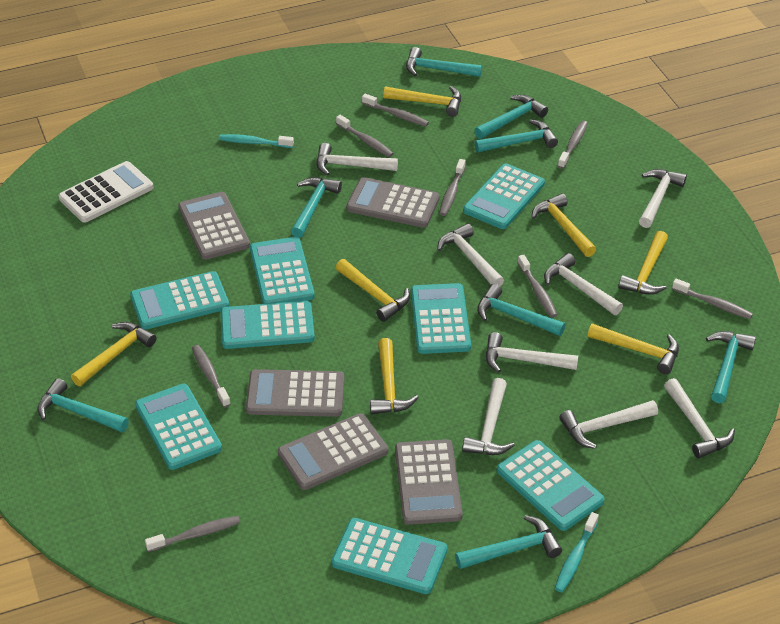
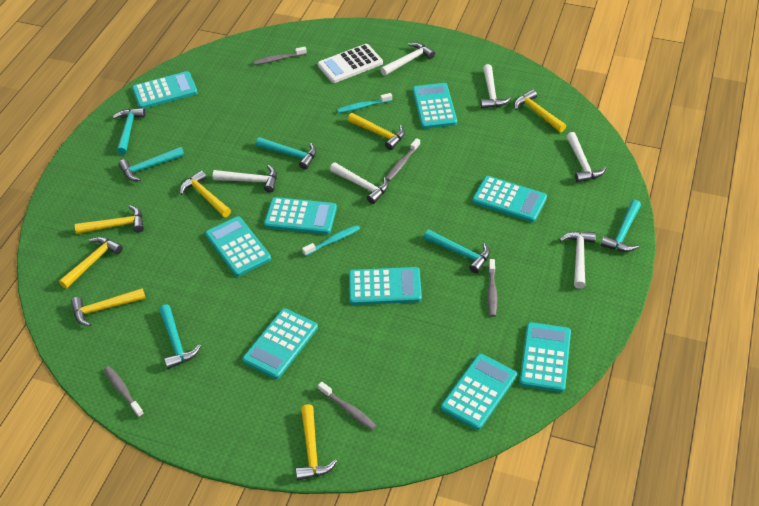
grey calculator: 5 -> 0
grey toothbrush: 8 -> 5
turquoise calculator: 8 -> 9
turquoise hammer: 8 -> 6
white hammer: 8 -> 6

